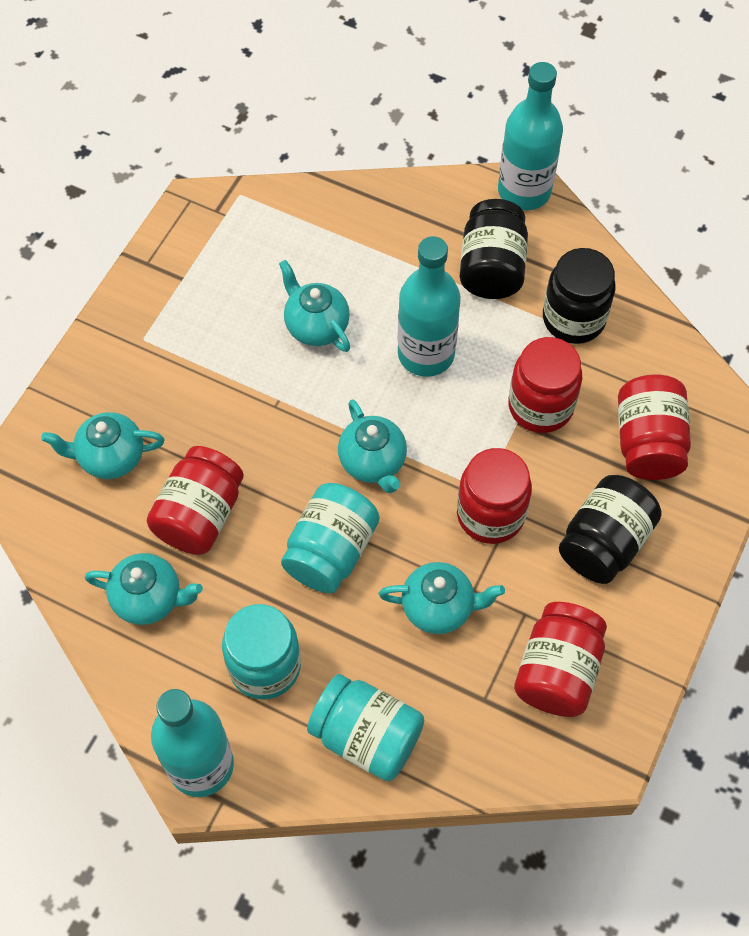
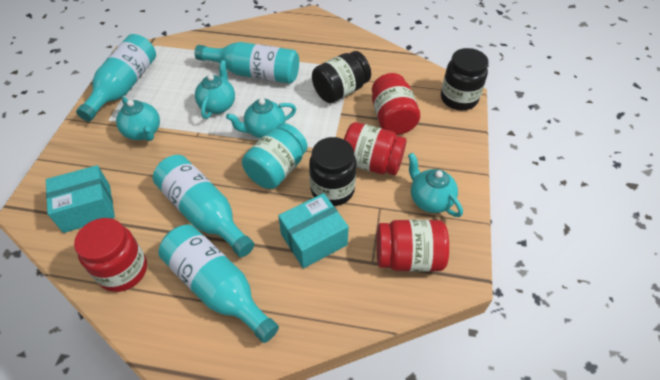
red jar: 5 -> 4
turquoise bottle: 3 -> 4
turquoise box: 0 -> 2
turquoise jar: 3 -> 1
turquoise teapot: 5 -> 4

